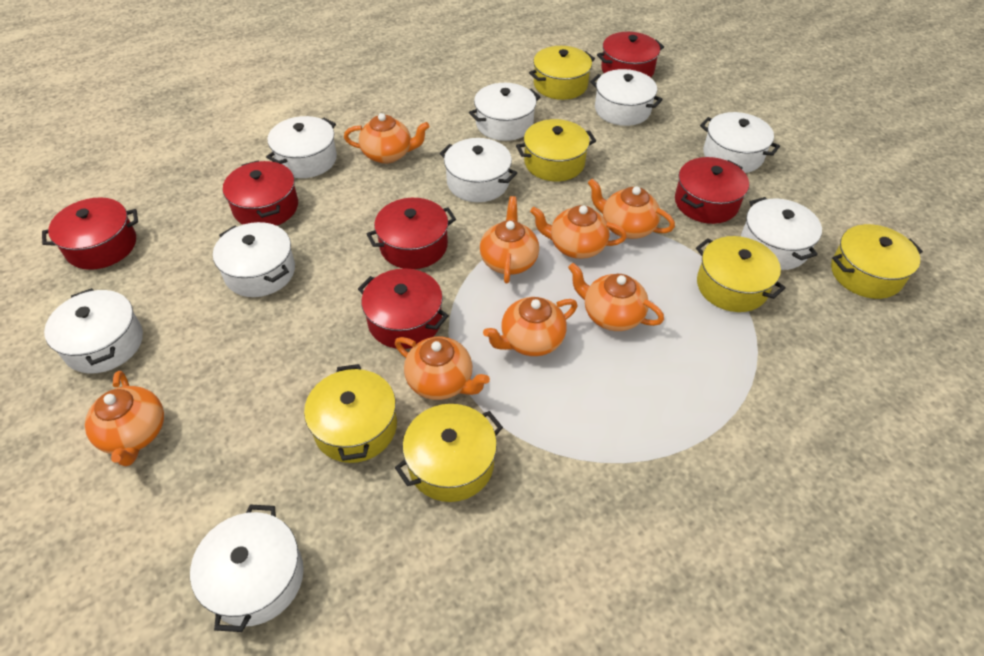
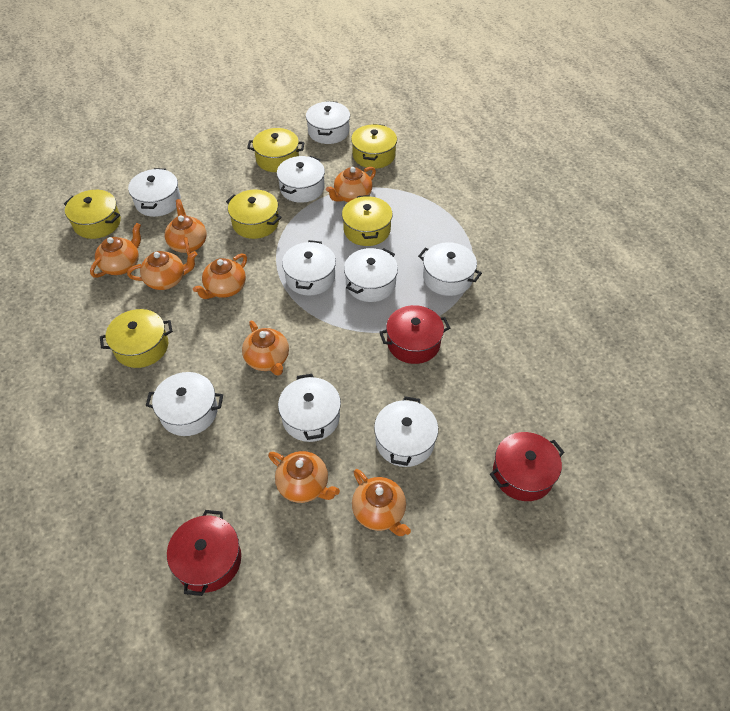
red pot: 6 -> 3

